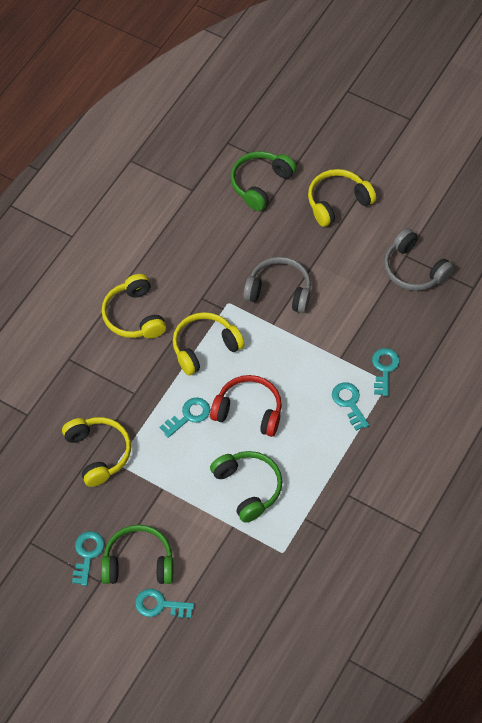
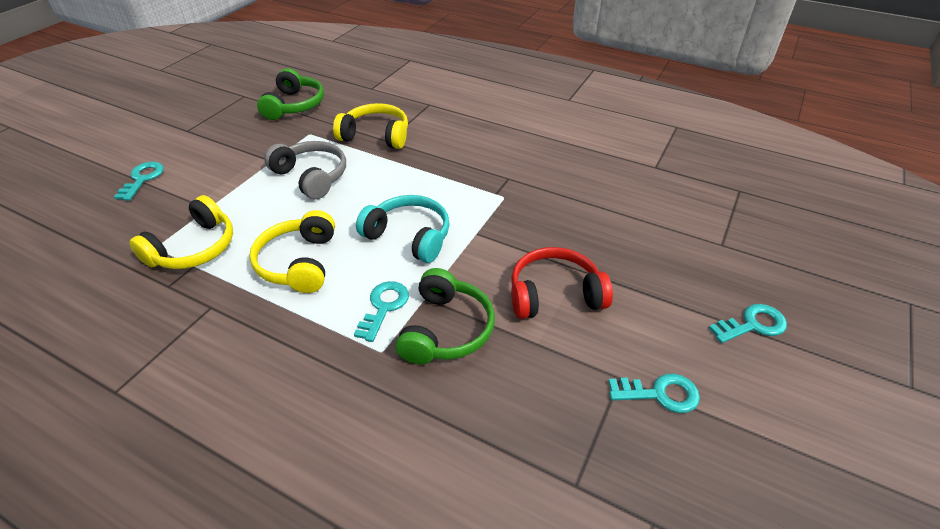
green headphones: 3 -> 2
grey headphones: 2 -> 1
turquoise headphones: 0 -> 1
turquoise key: 5 -> 4
yellow headphones: 4 -> 3

